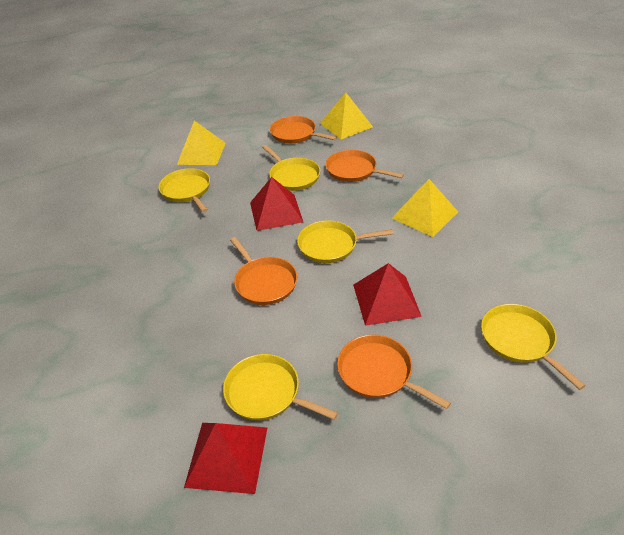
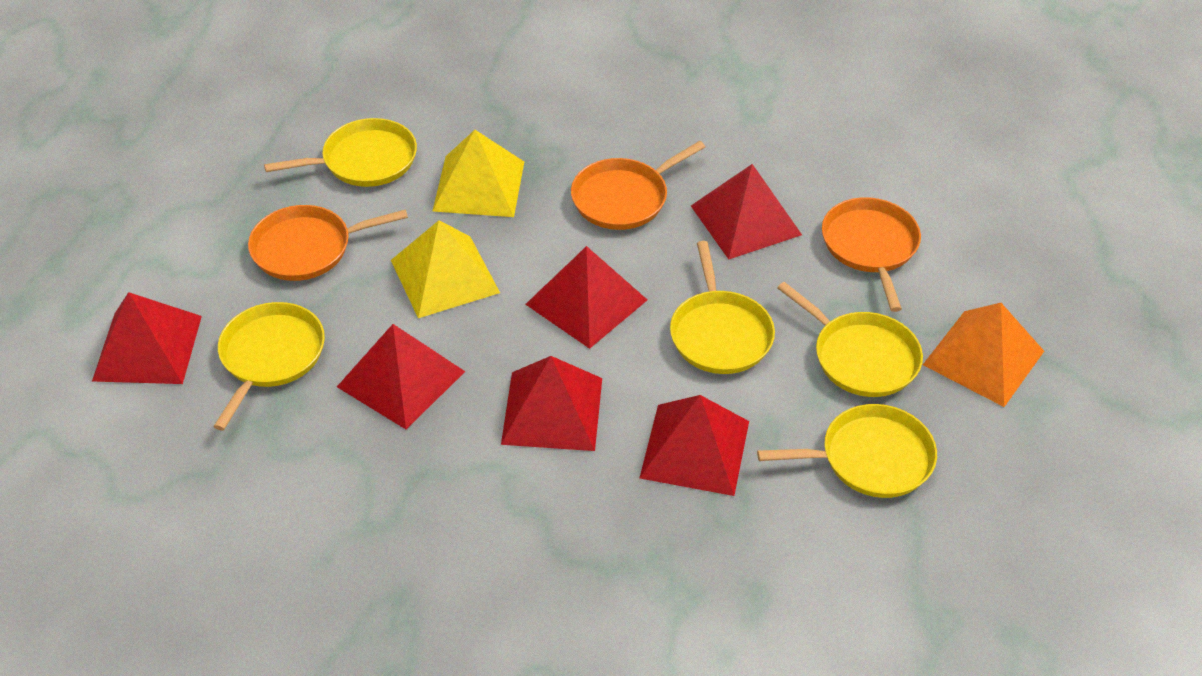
orange pan: 4 -> 3
orange pyramid: 0 -> 1
red pyramid: 3 -> 6
yellow pyramid: 3 -> 2

